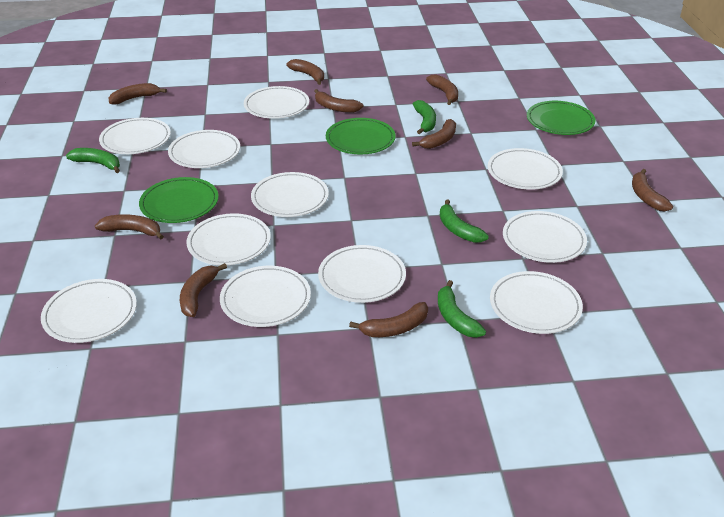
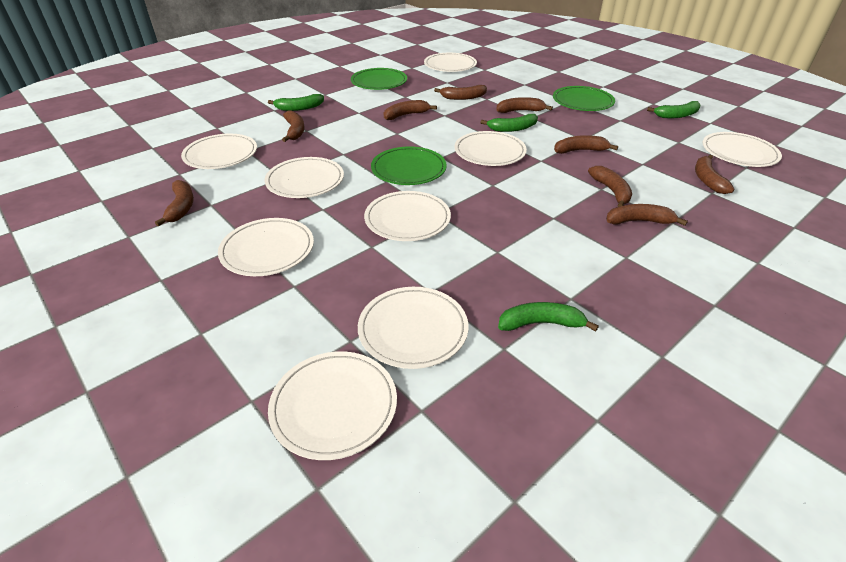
white plate: 11 -> 9

